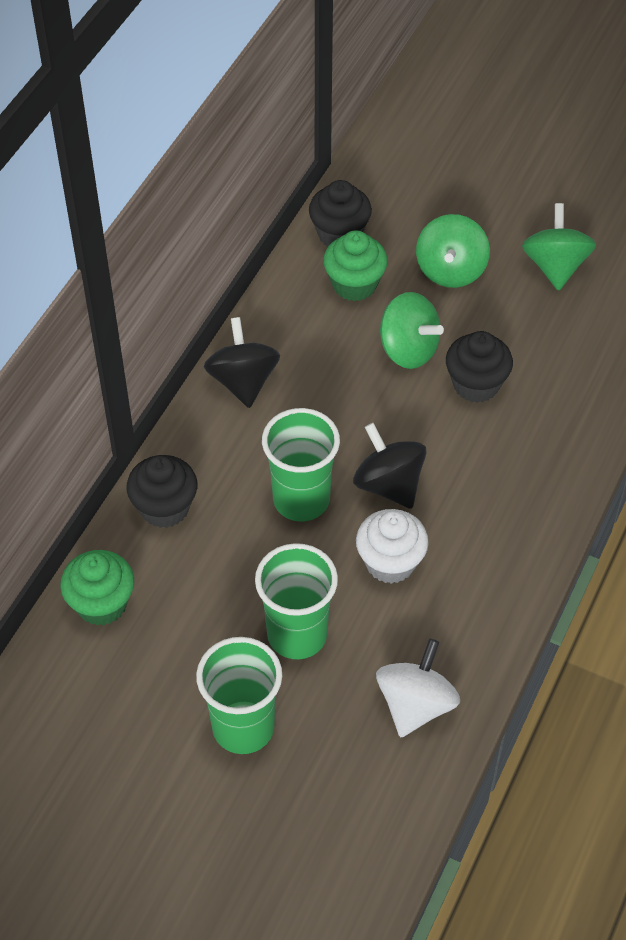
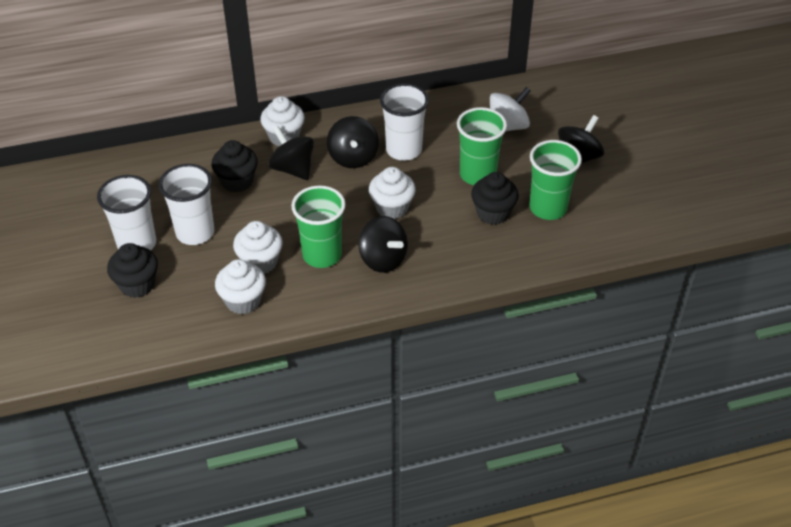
black spinning top: 2 -> 4
green cupcake: 2 -> 0
green spinning top: 3 -> 0
white cup: 0 -> 3
white cupcake: 1 -> 4

